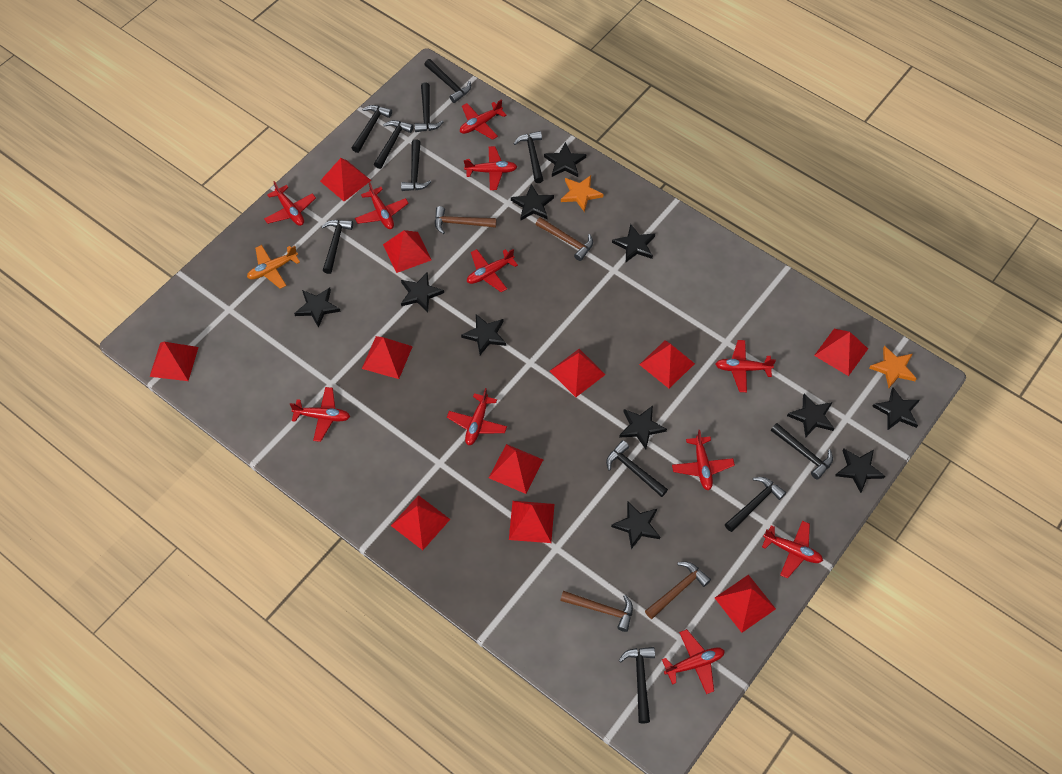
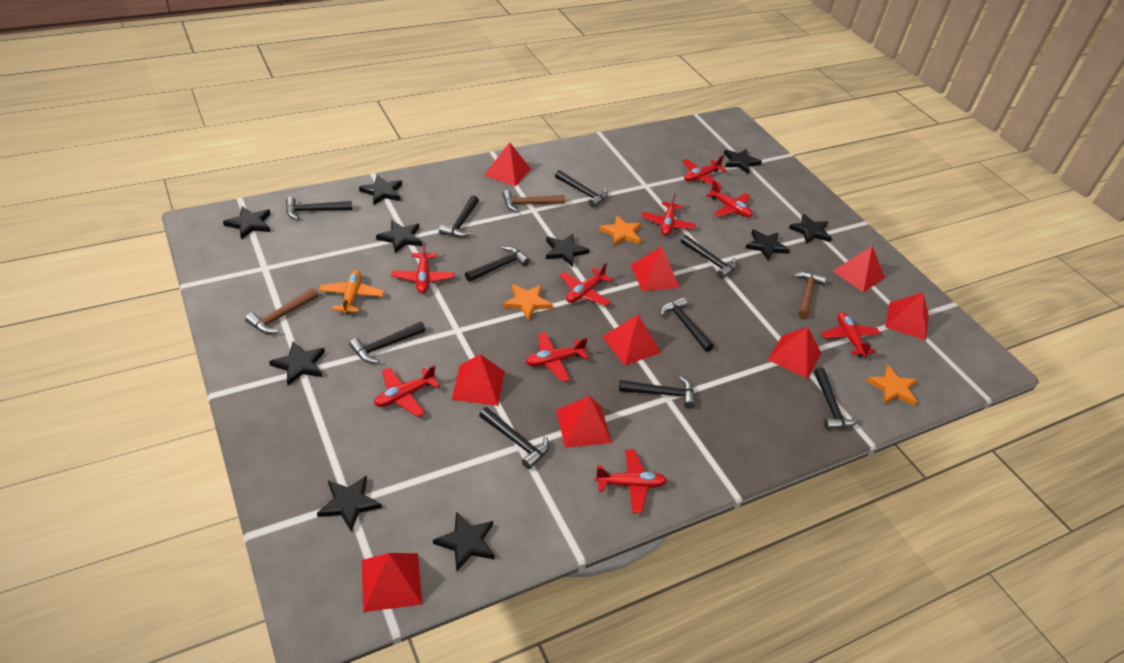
black hammer: 11 -> 10
black star: 11 -> 10
brown hammer: 4 -> 3
orange star: 2 -> 3
red plane: 11 -> 9
red pyramid: 11 -> 9

